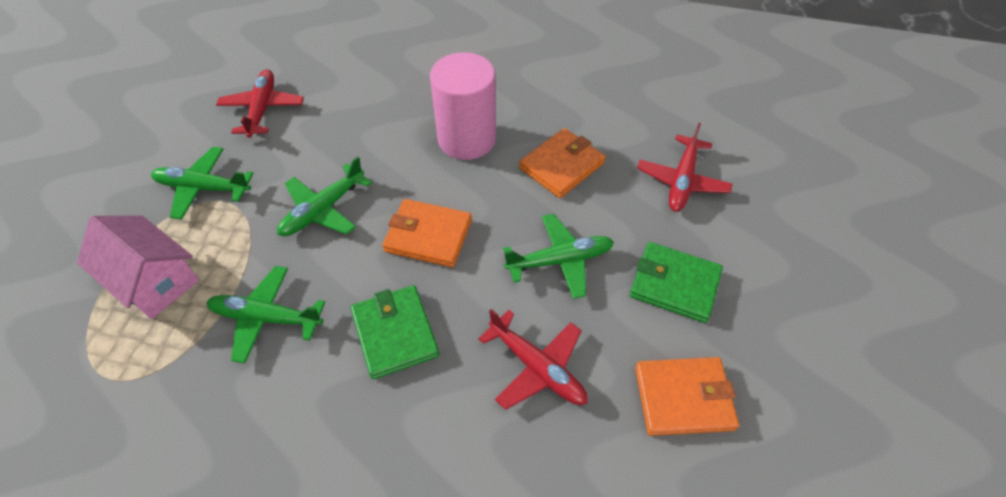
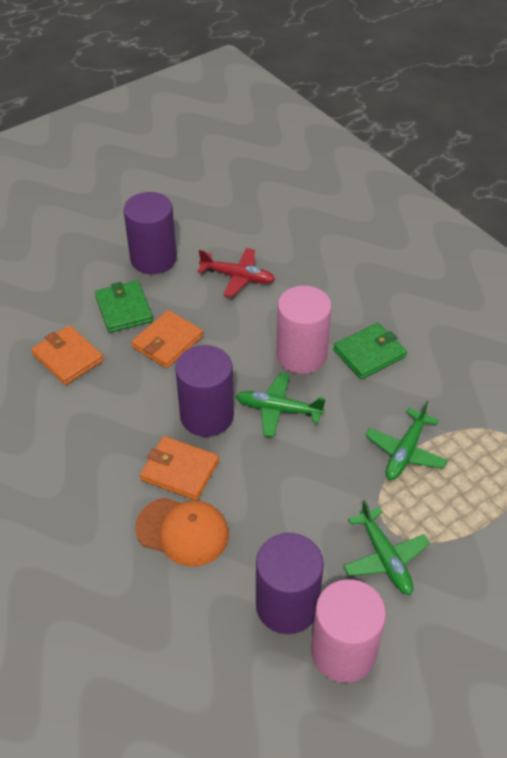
green plane: 4 -> 3
orange cap: 0 -> 1
pink cylinder: 1 -> 2
pink house: 1 -> 0
purple cylinder: 0 -> 3
red plane: 3 -> 1

